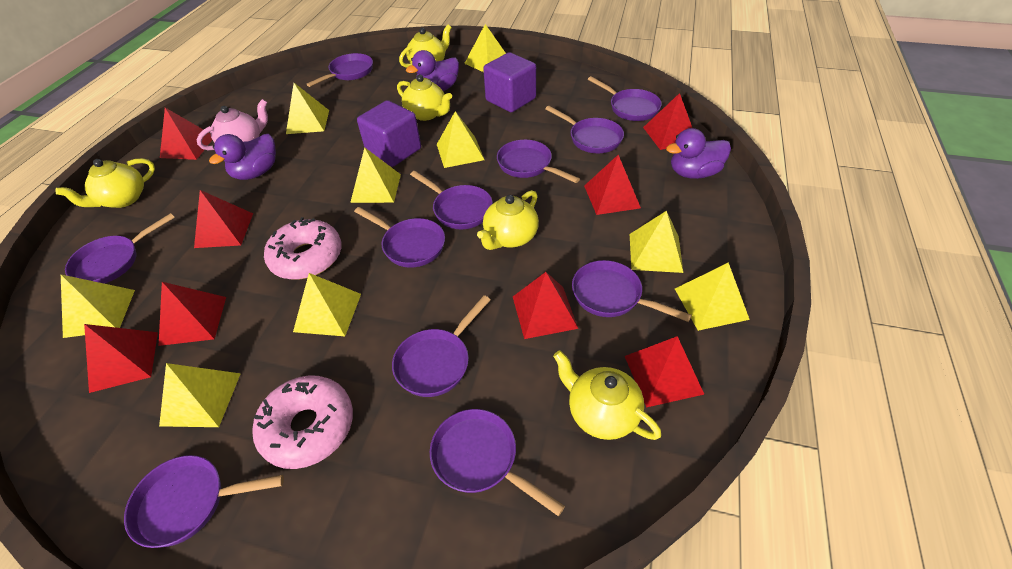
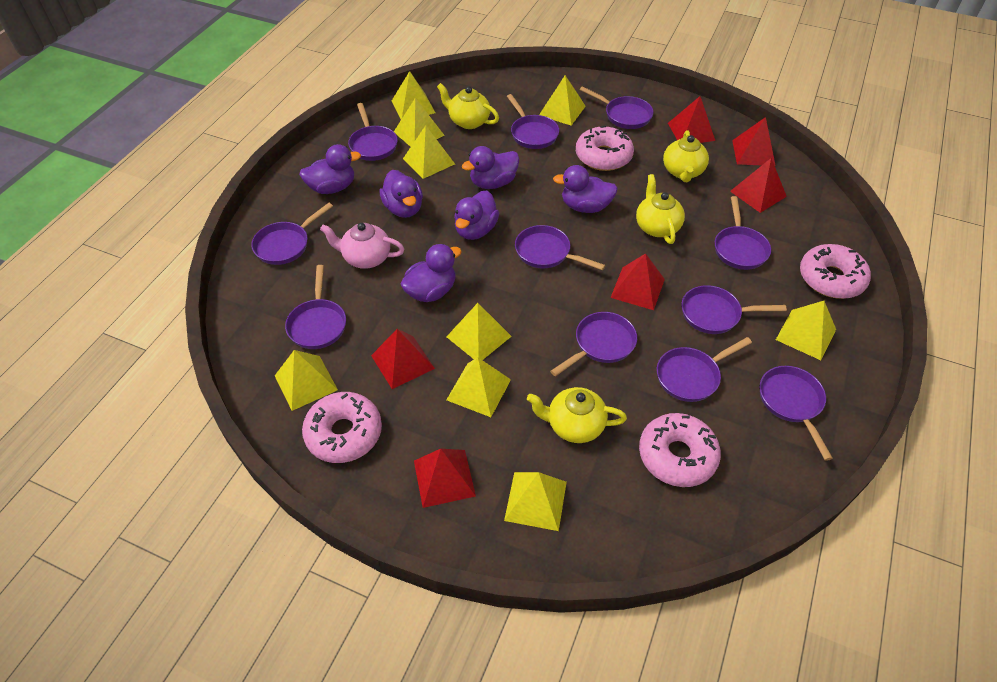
pink donut: 2 -> 4
purple cube: 2 -> 0
purple duck: 3 -> 6
red pyramid: 8 -> 6
yellow teapot: 5 -> 4

